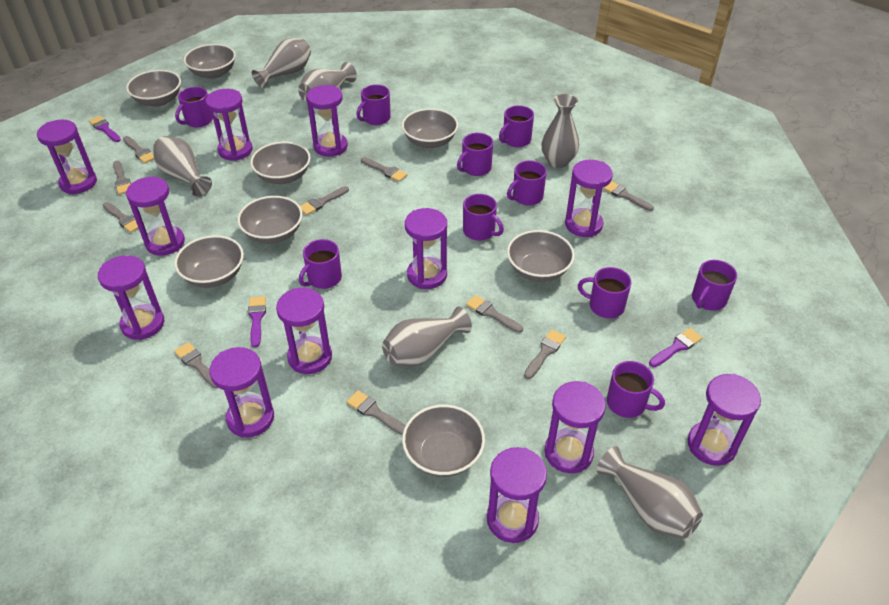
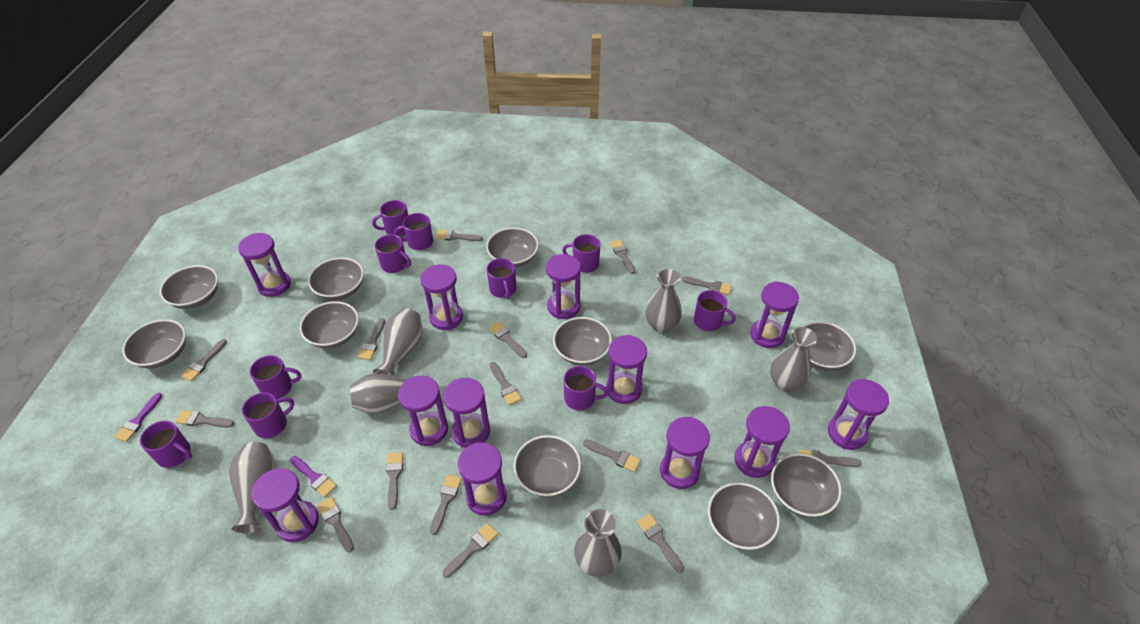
grey bowl: 8 -> 10
grey brush: 10 -> 15
purple brush: 3 -> 2

